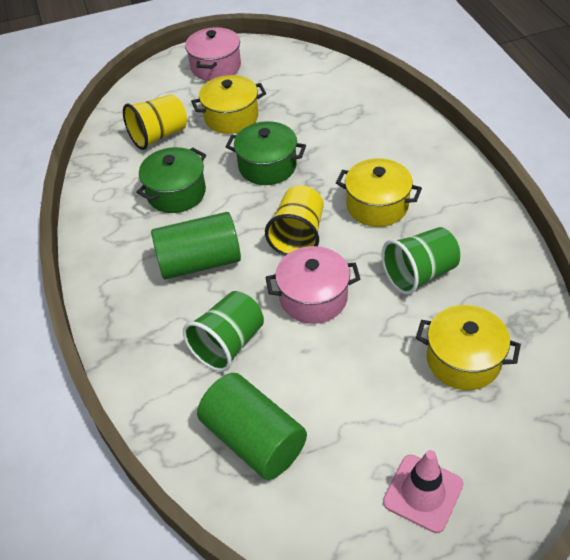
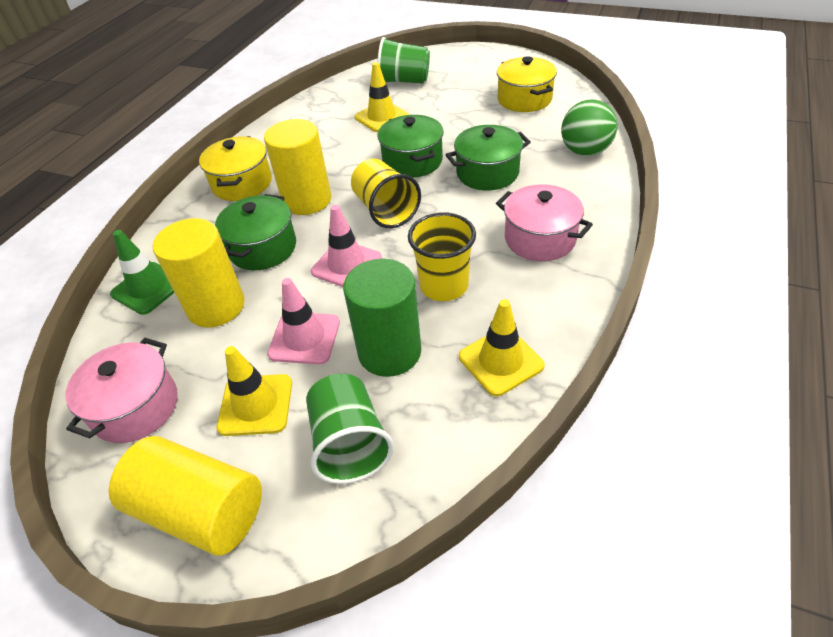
green ball: 0 -> 1
green cylinder: 2 -> 1
green pot: 2 -> 3
green traffic cone: 0 -> 1
pink traffic cone: 1 -> 2
yellow cylinder: 0 -> 3
yellow pot: 3 -> 2
yellow traffic cone: 0 -> 3

